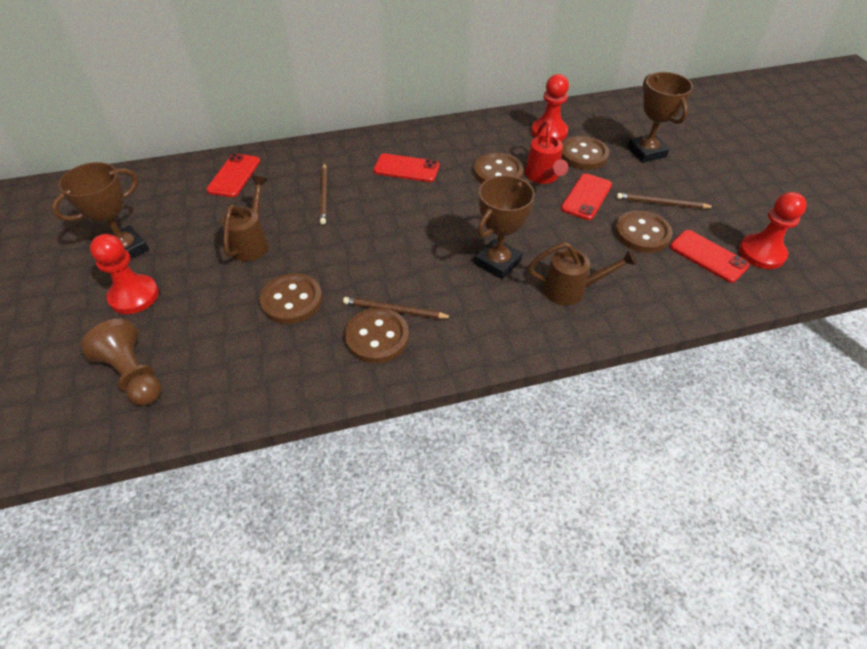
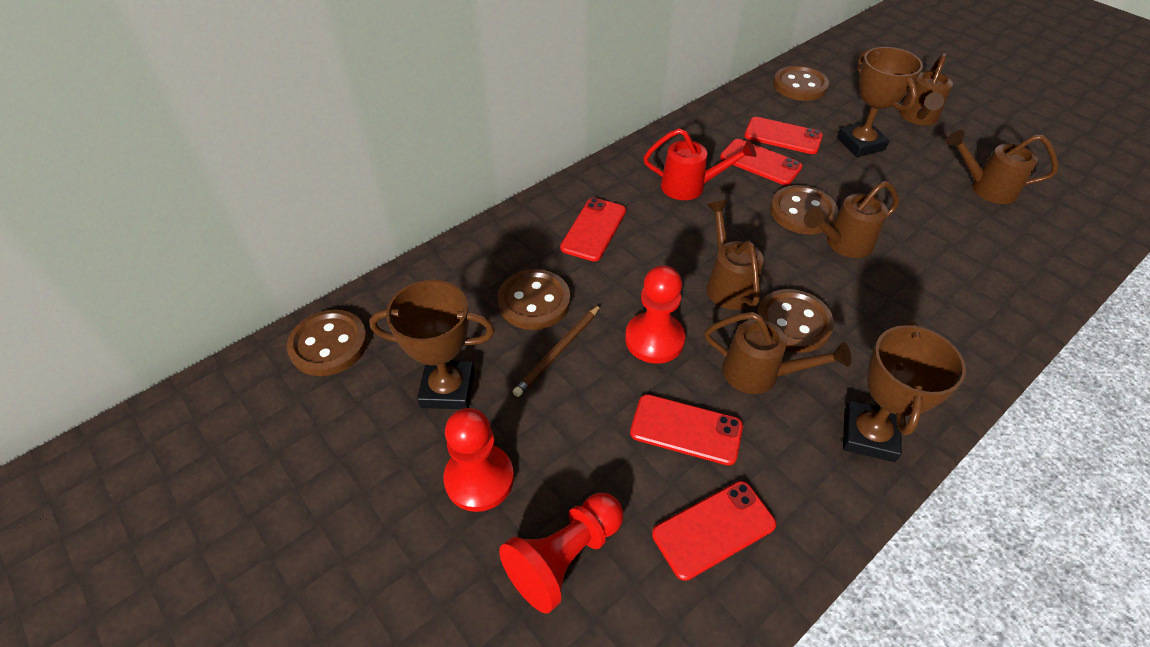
brown pawn: 1 -> 0
brown pencil: 3 -> 1
brown watering can: 2 -> 5
red phone: 4 -> 5

